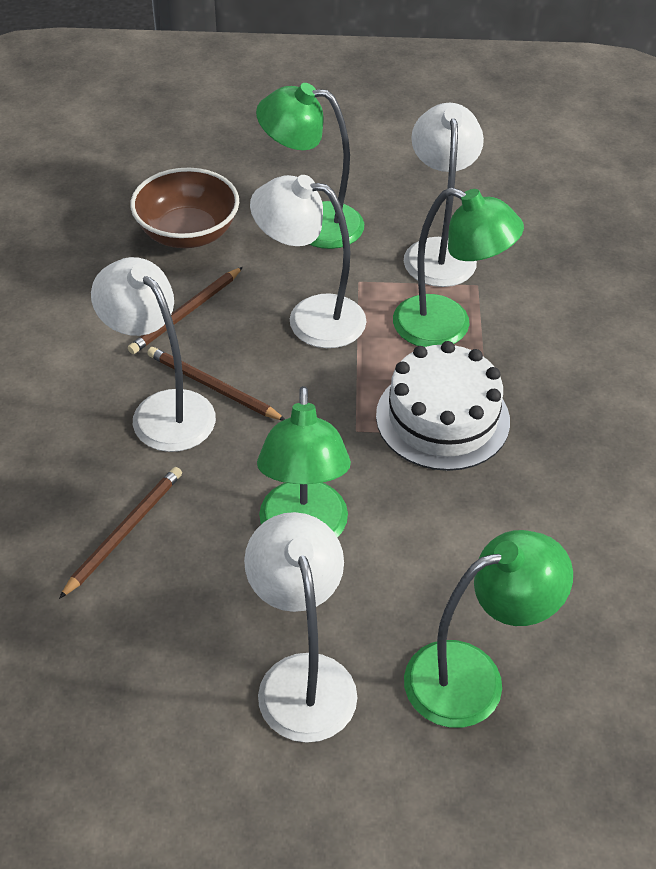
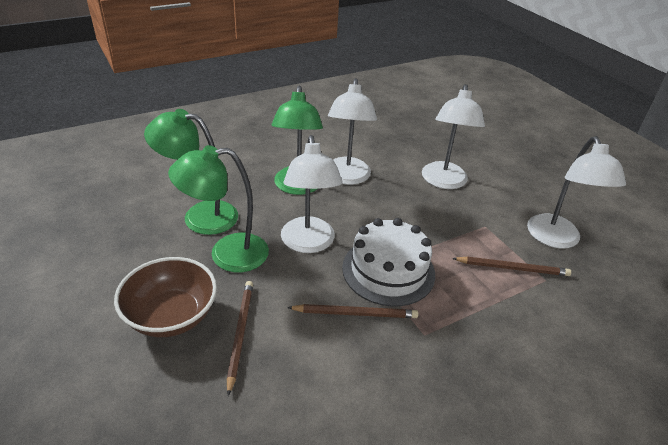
green lamp: 4 -> 3

